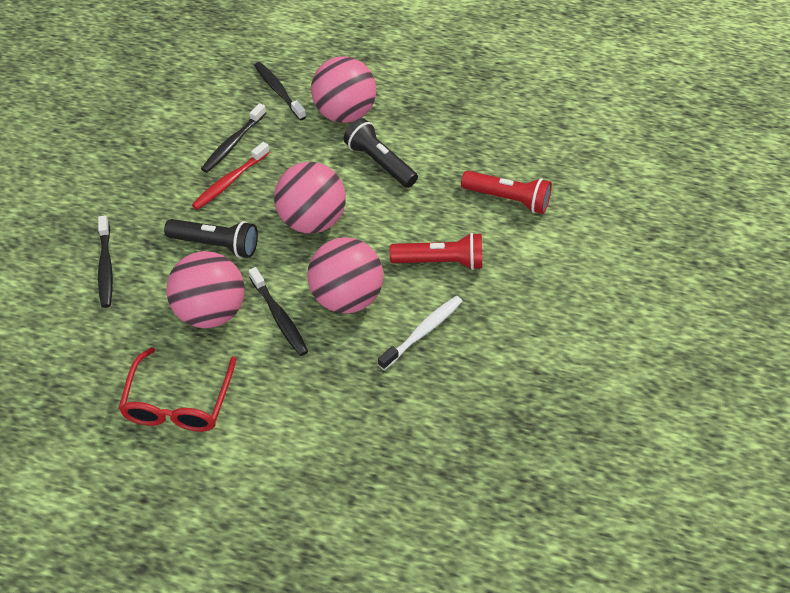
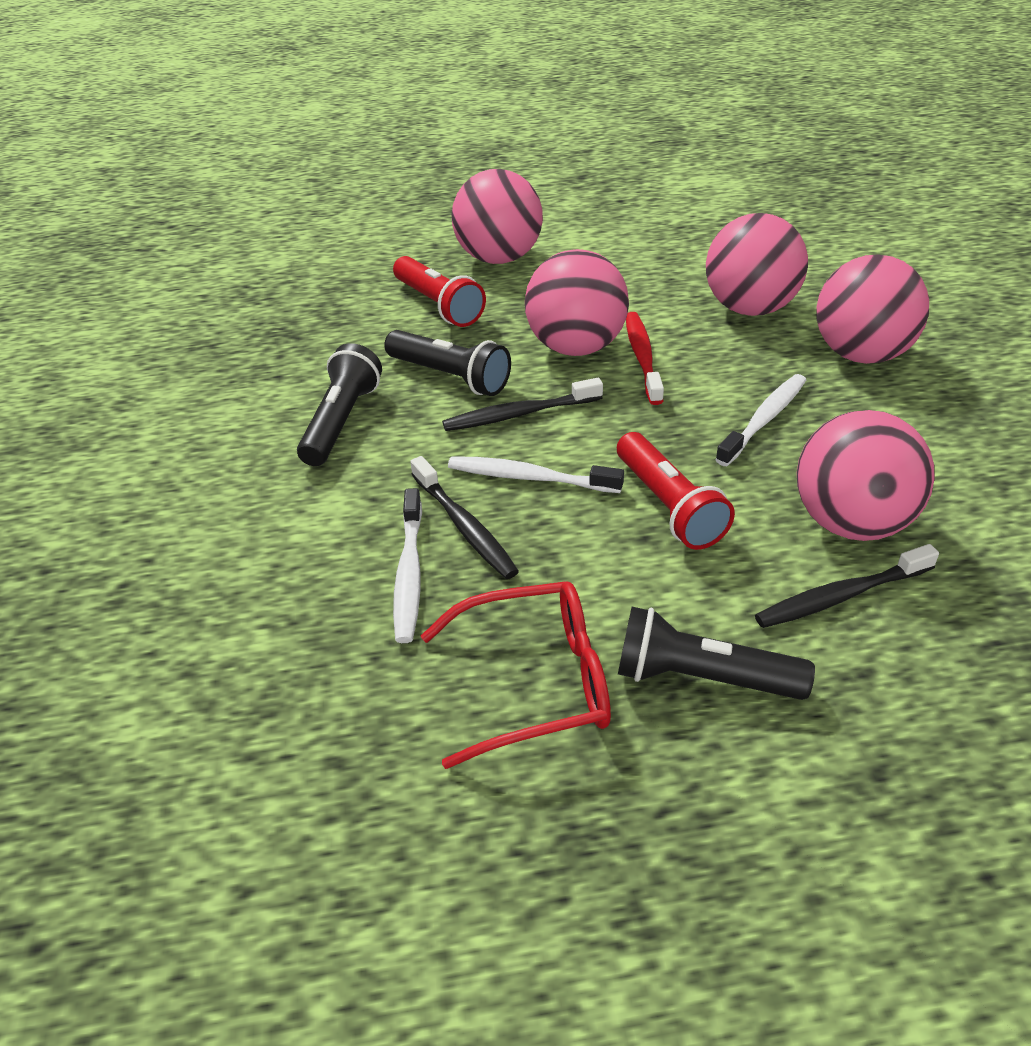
black flashlight: 2 -> 3
black toothbrush: 4 -> 3
pink ball: 4 -> 5
white toothbrush: 1 -> 3

